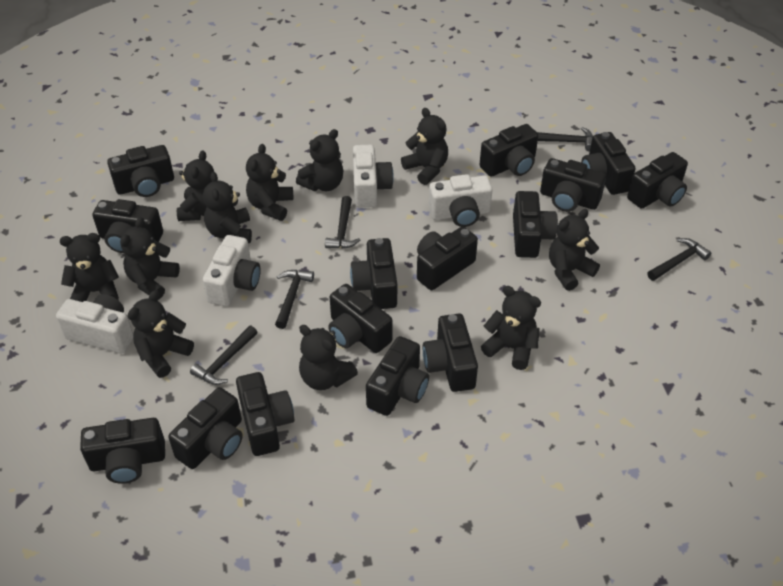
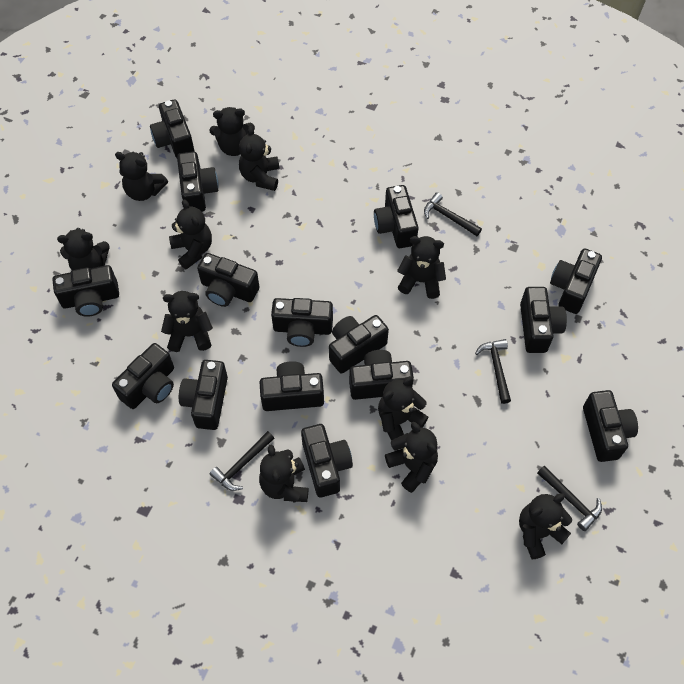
black hammer: 5 -> 4
white camera: 4 -> 0

